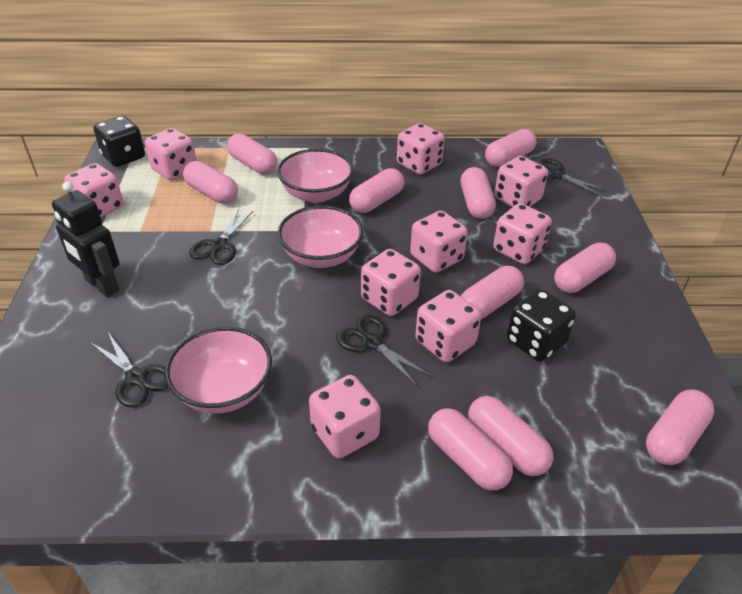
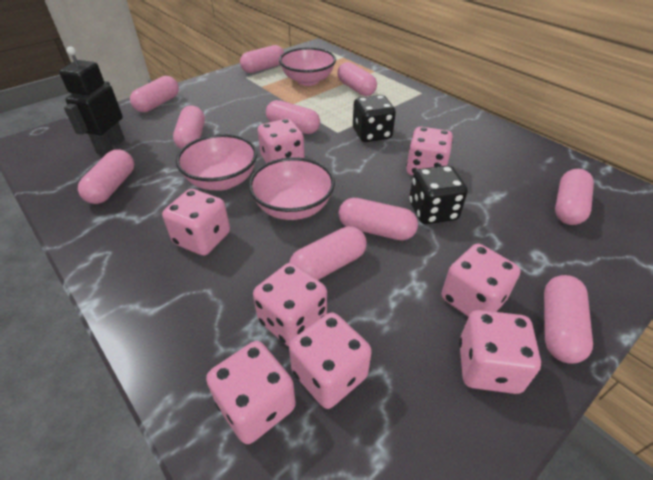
black scissors: 4 -> 0
pink dice: 9 -> 8

